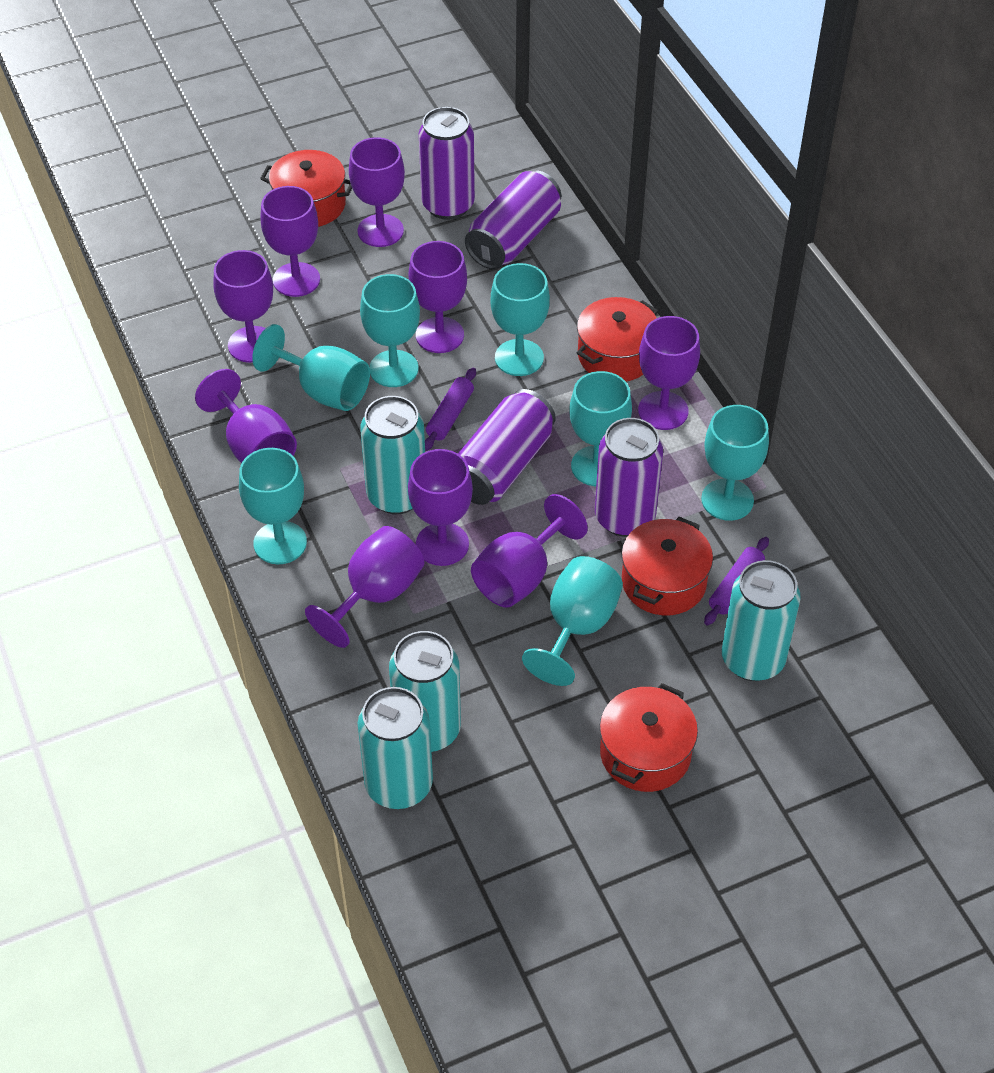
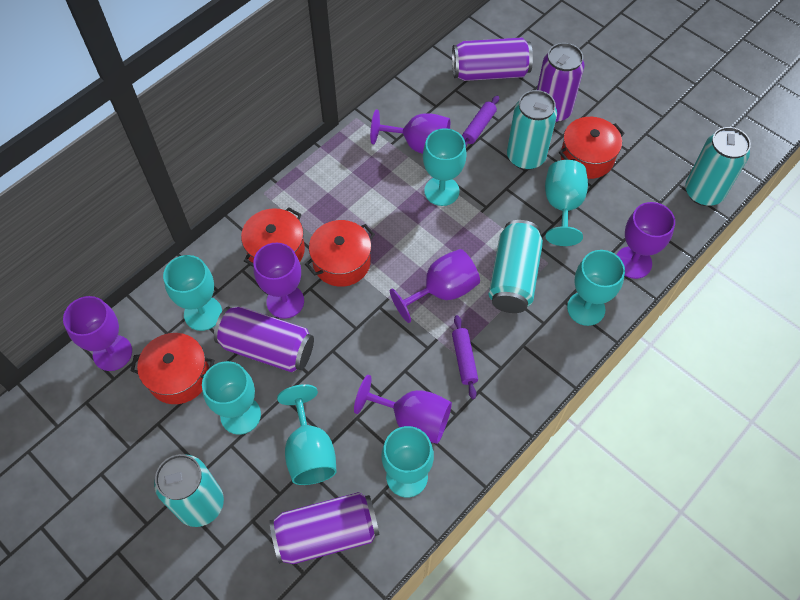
purple goblet: 9 -> 6

